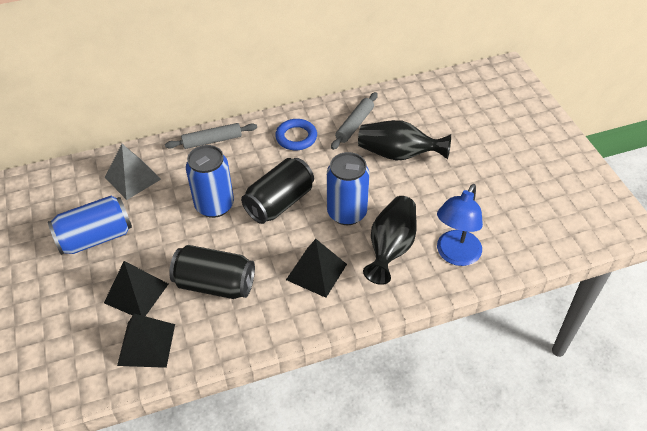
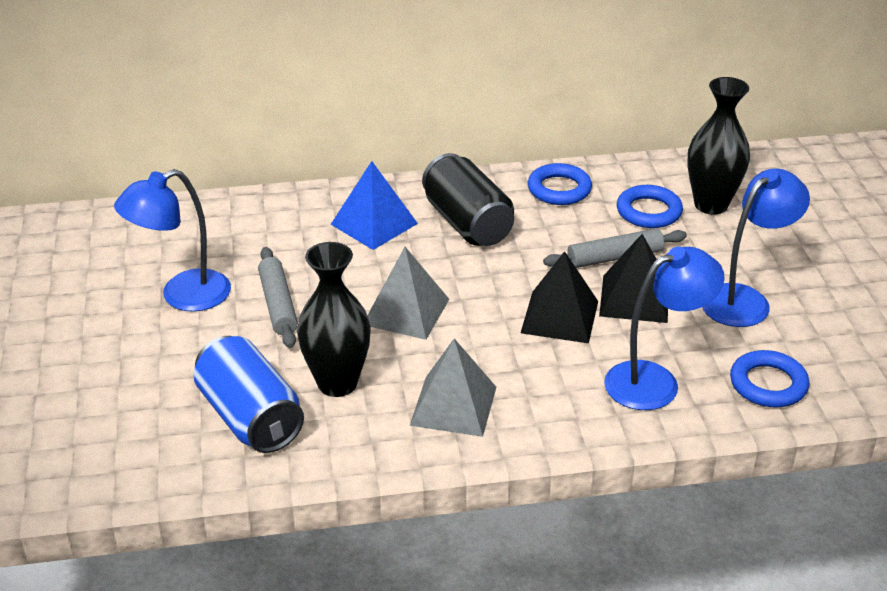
black can: 2 -> 1
black pyramid: 3 -> 2
blue can: 3 -> 1
blue lamp: 1 -> 3
blue pyramid: 0 -> 1
blue ring: 1 -> 3
grey pyramid: 1 -> 2

